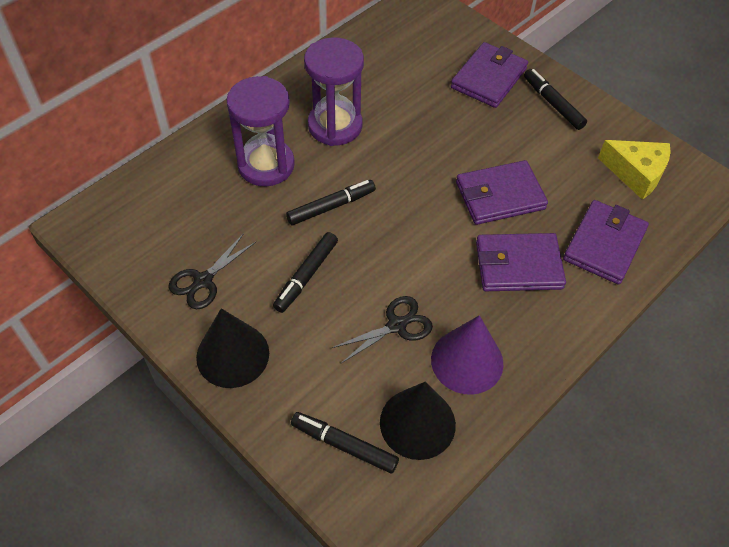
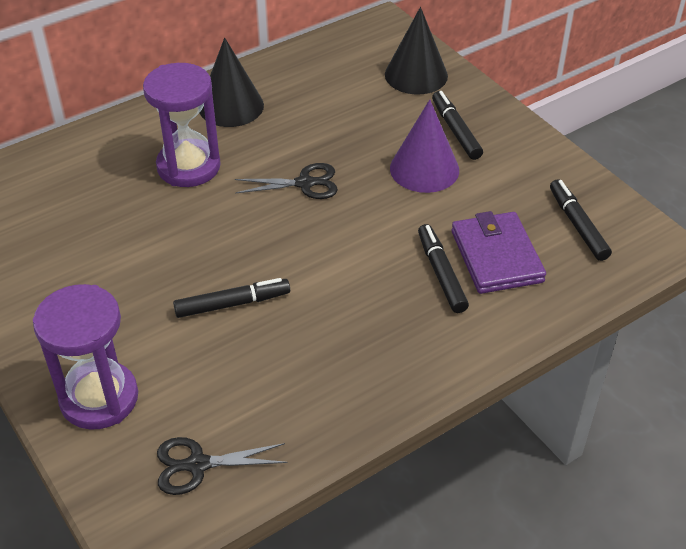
purple wallet: 4 -> 1
yellow cheese: 1 -> 0

